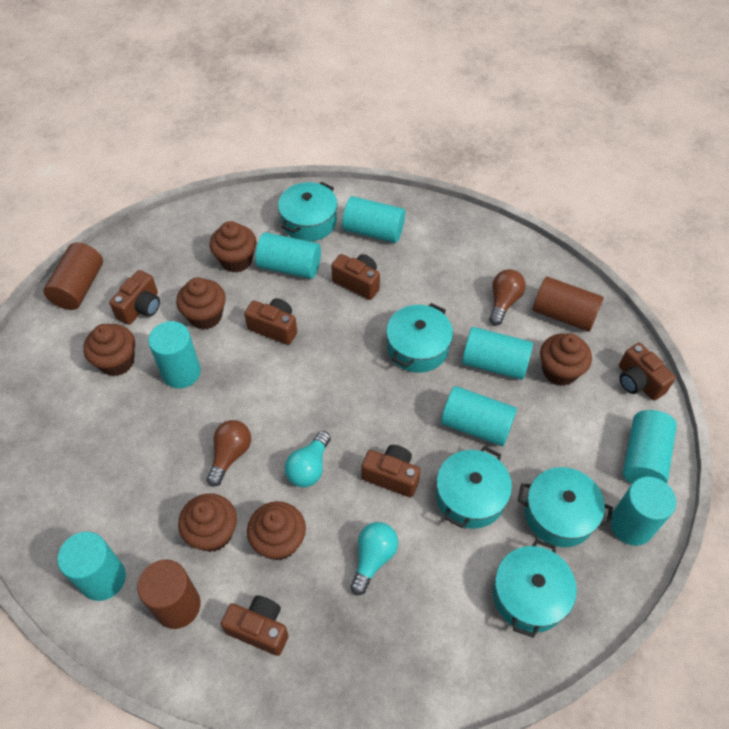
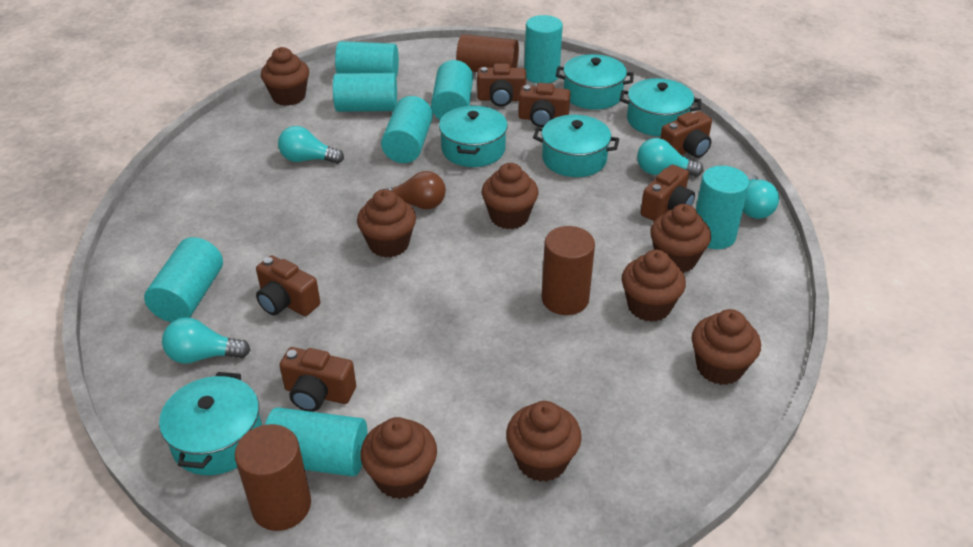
brown cupcake: 6 -> 8
brown light bulb: 2 -> 1
turquoise light bulb: 2 -> 4

